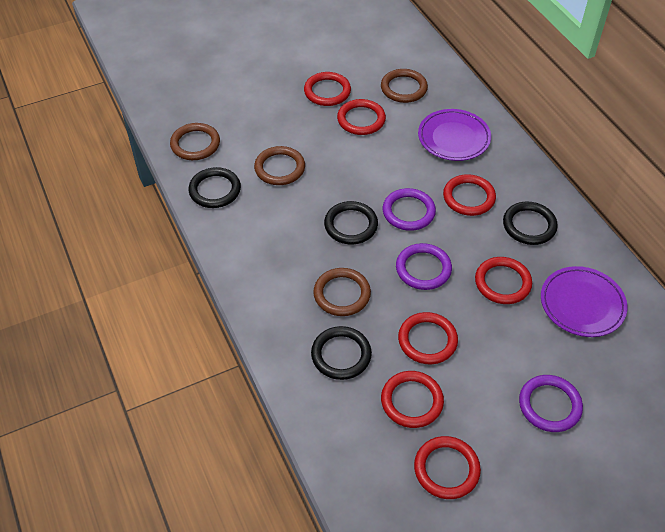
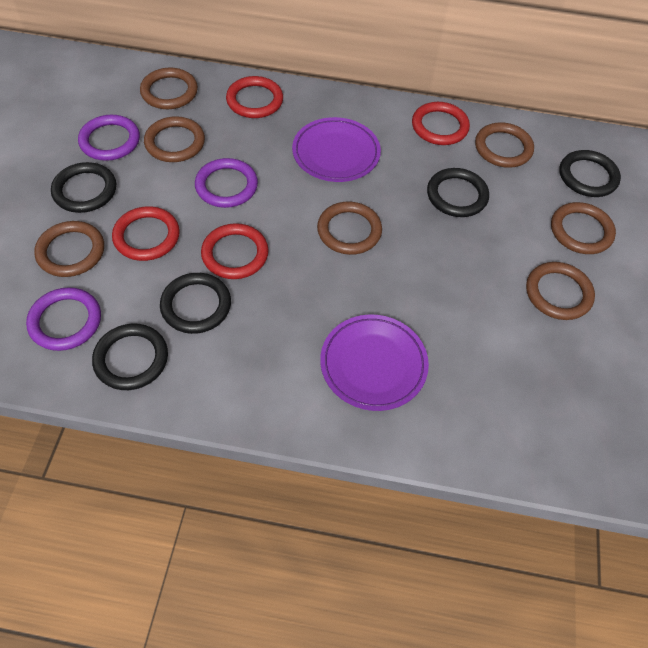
black ring: 4 -> 5
brown ring: 4 -> 7
red ring: 7 -> 4

